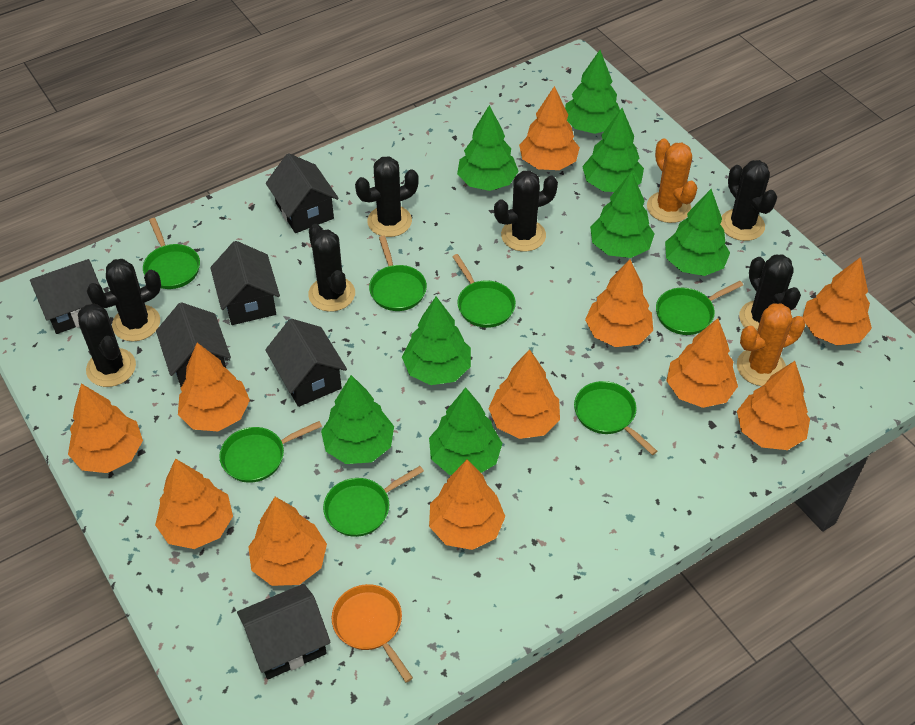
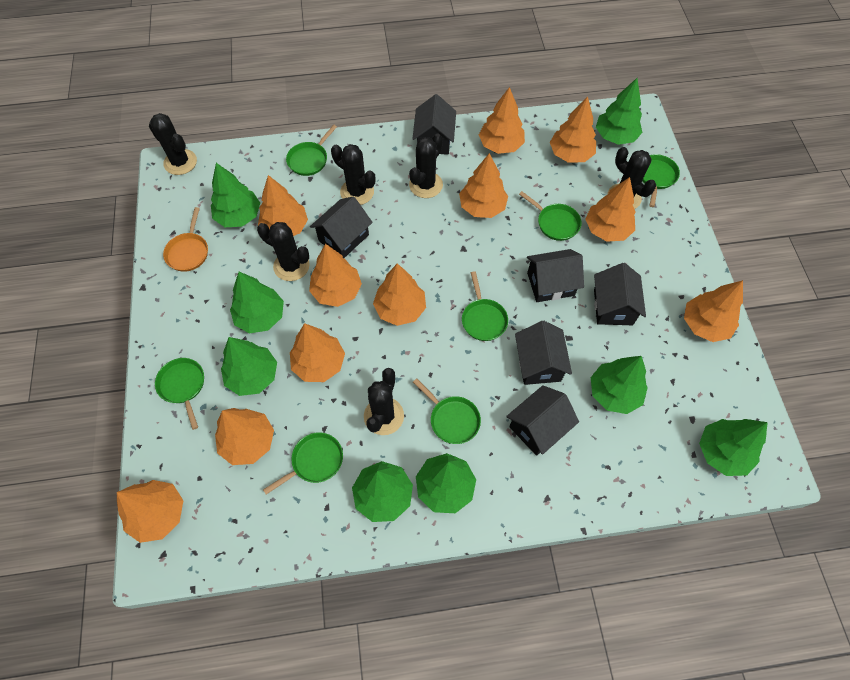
black cactus: 7 -> 6
orange cactus: 2 -> 0

